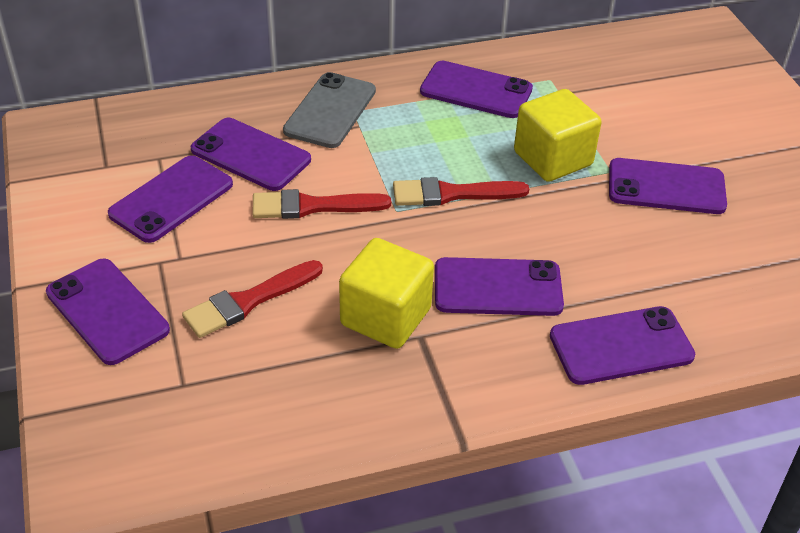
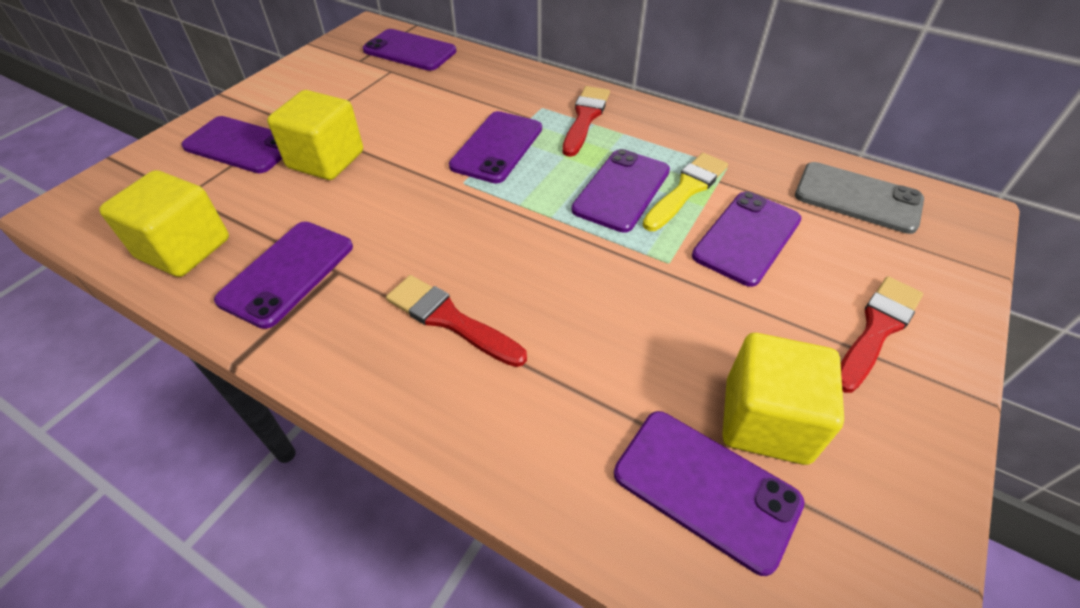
yellow brush: 0 -> 1
yellow cube: 2 -> 3

